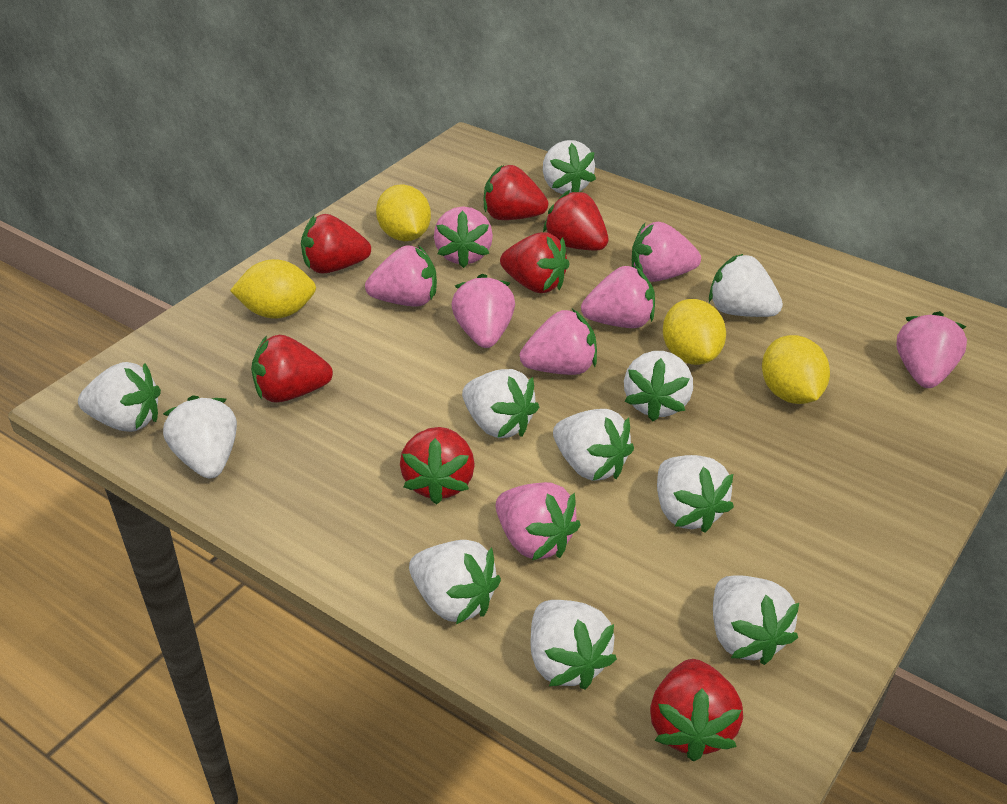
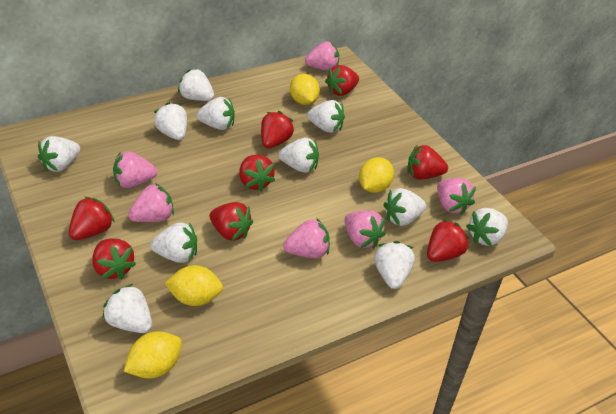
pink strawberry: 8 -> 6
red strawberry: 7 -> 8

